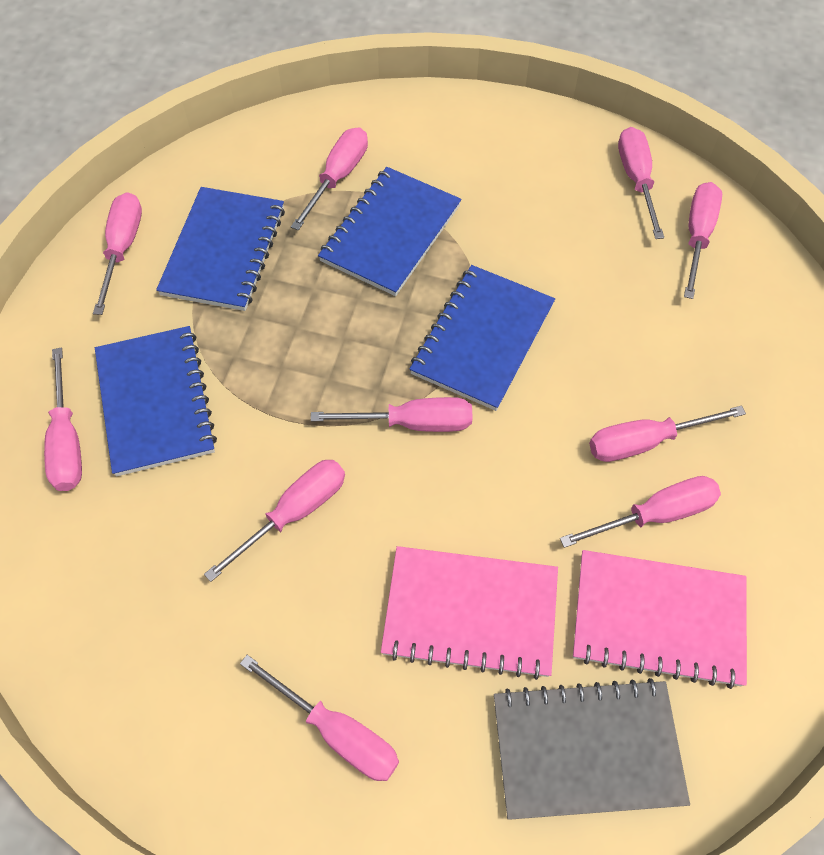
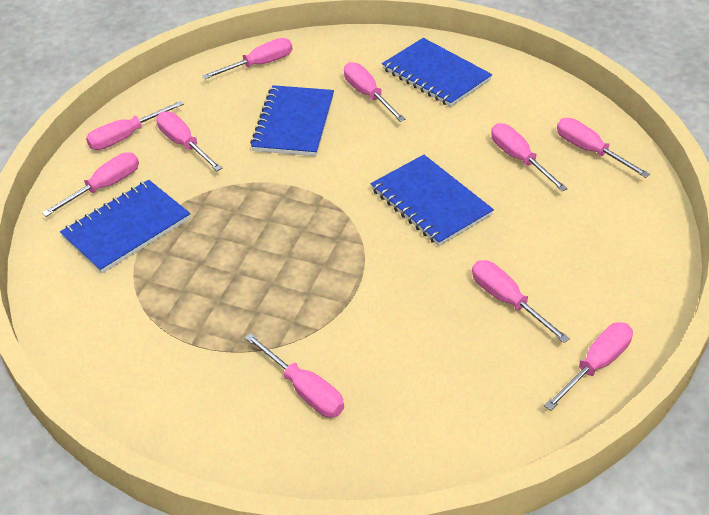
grey notebook: 1 -> 0
pink notebook: 2 -> 0

